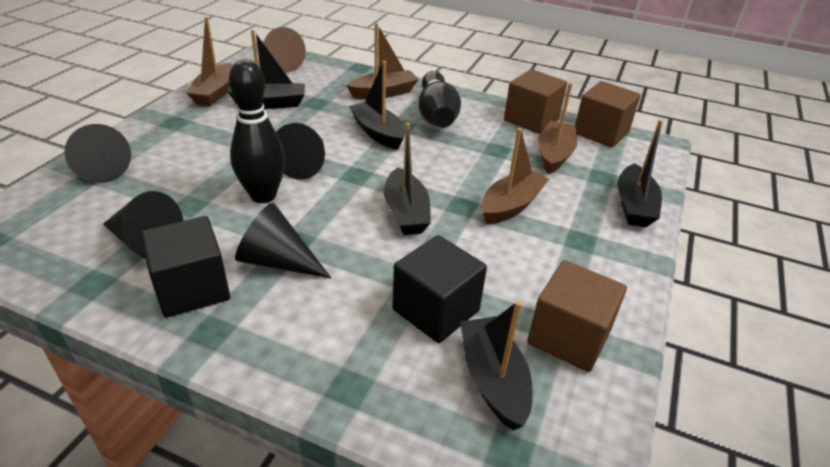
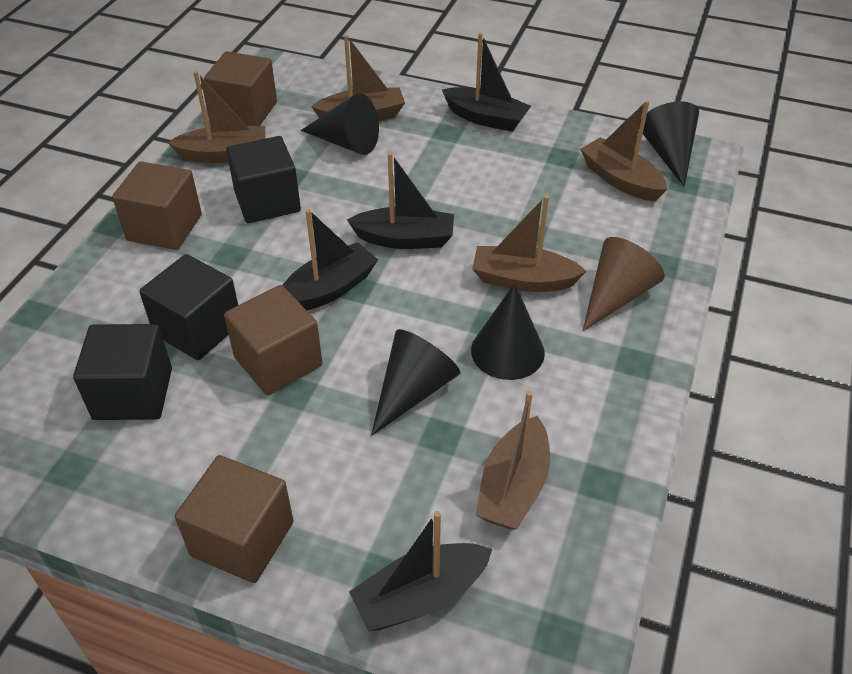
black boat: 5 -> 4
black bowling pin: 2 -> 0
black cube: 2 -> 3
brown boat: 4 -> 5
brown cube: 3 -> 4

